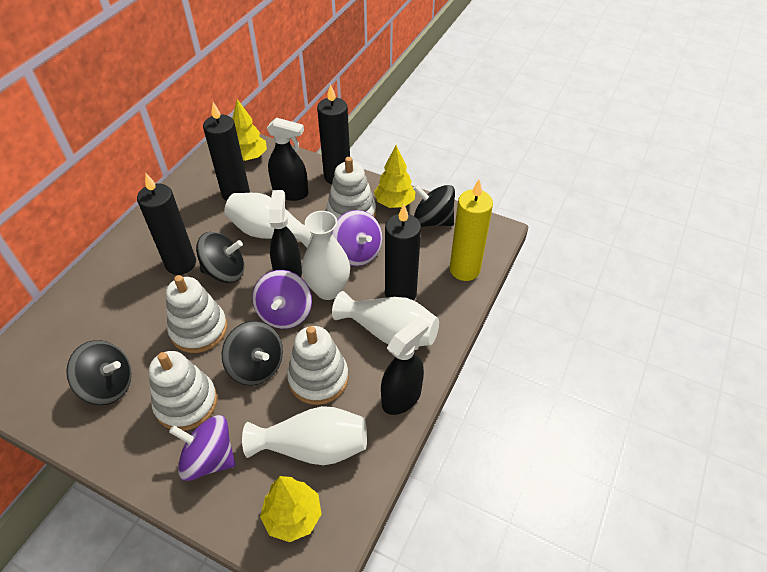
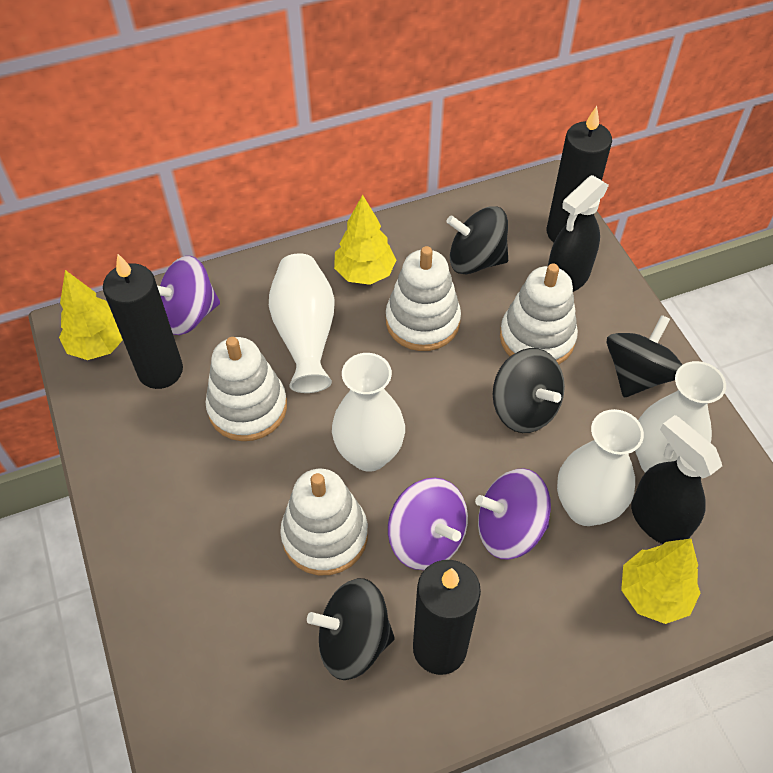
black candle: 4 -> 3
black spray bottle: 3 -> 2
yellow candle: 1 -> 0

